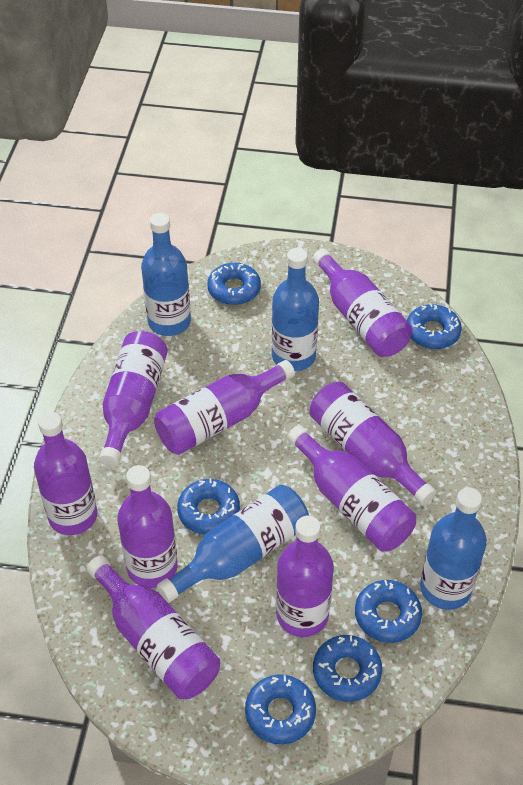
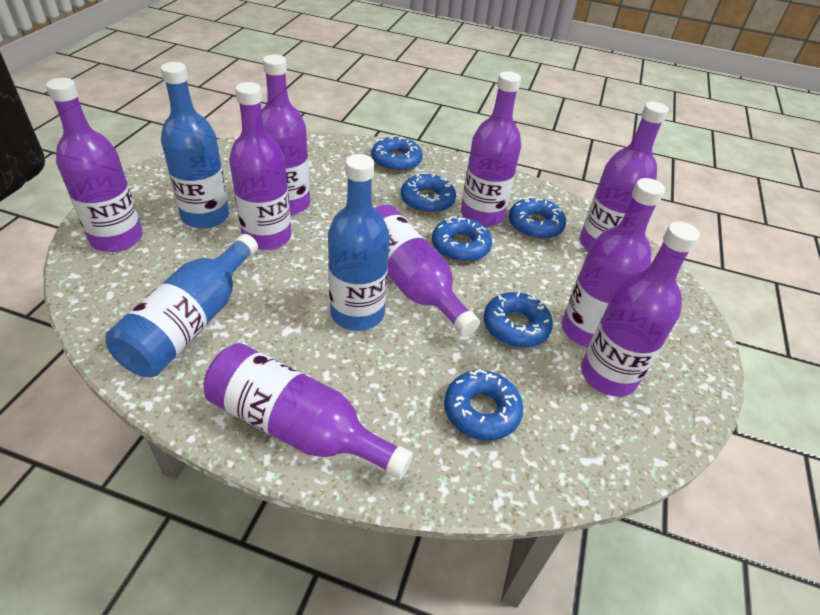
blue bottle: 4 -> 3

